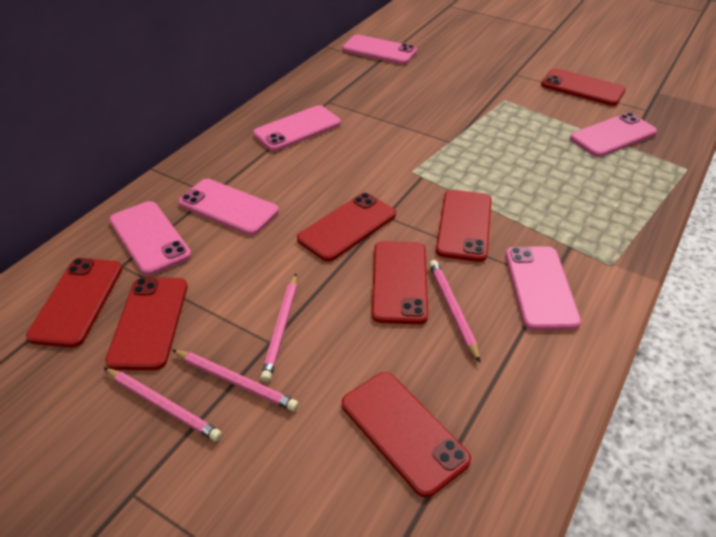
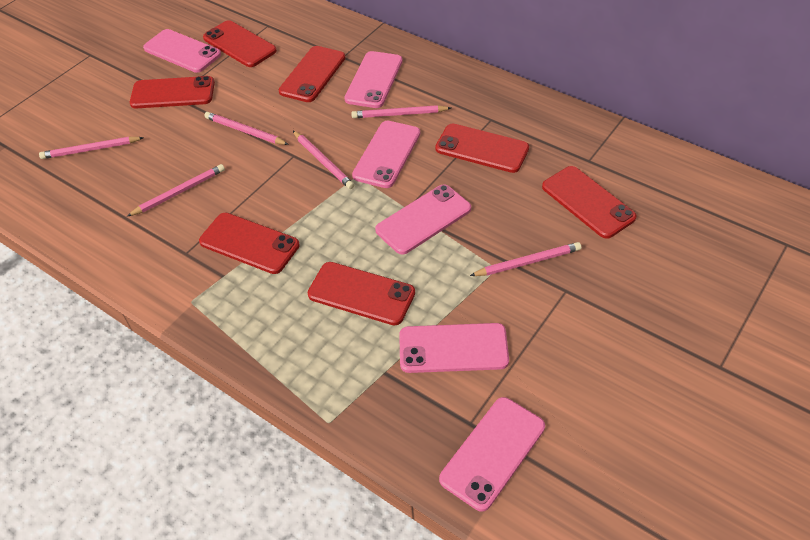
pink pencil: 4 -> 6

